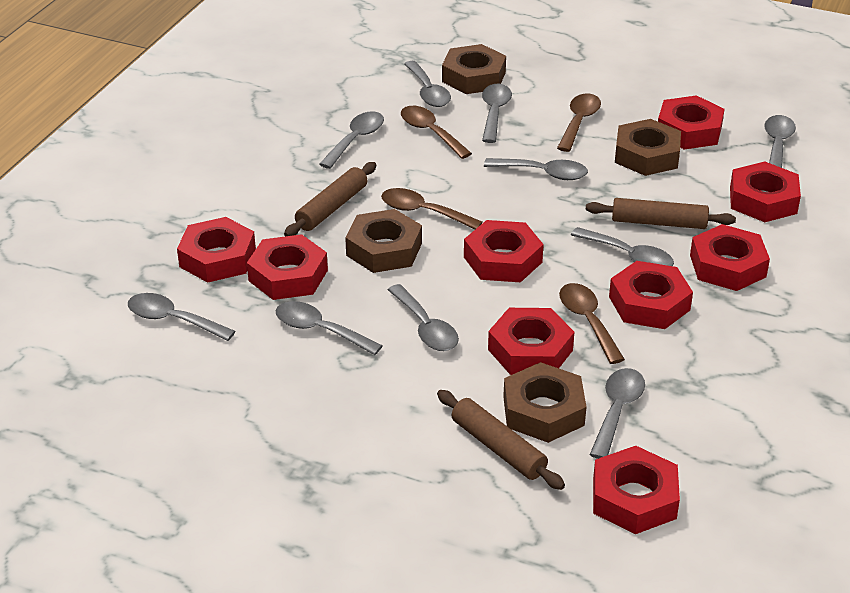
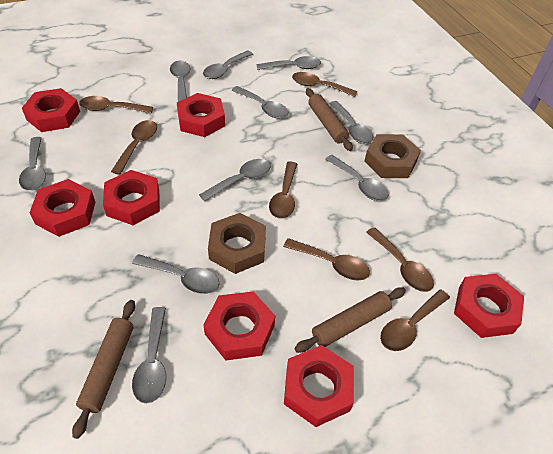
brown nut: 4 -> 2
brown spoon: 4 -> 7
red nut: 9 -> 7

